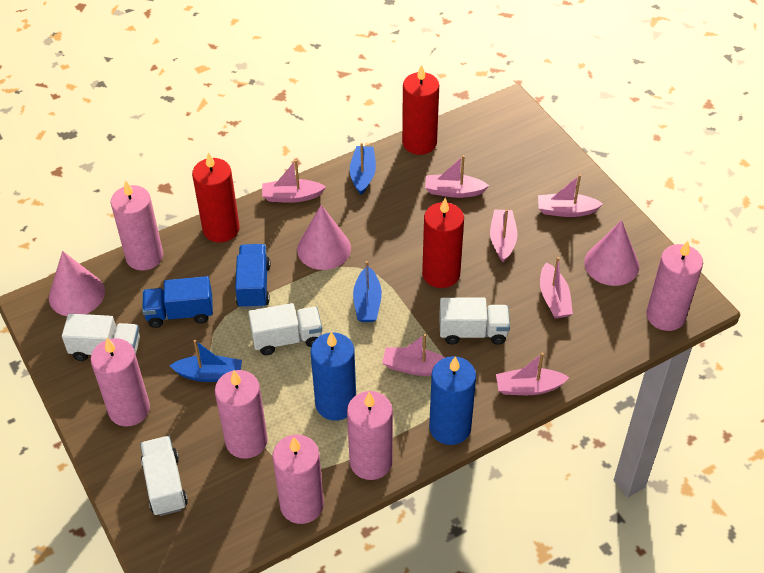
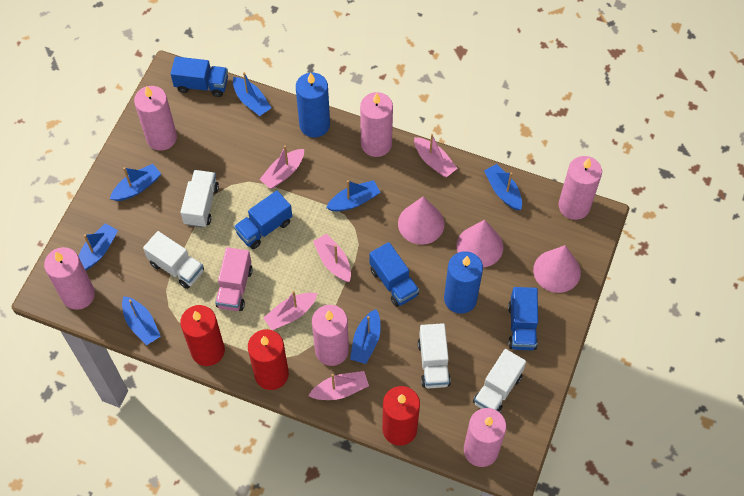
blue boat: 3 -> 7
blue truck: 2 -> 4
pink boat: 7 -> 5
pink truck: 0 -> 1

